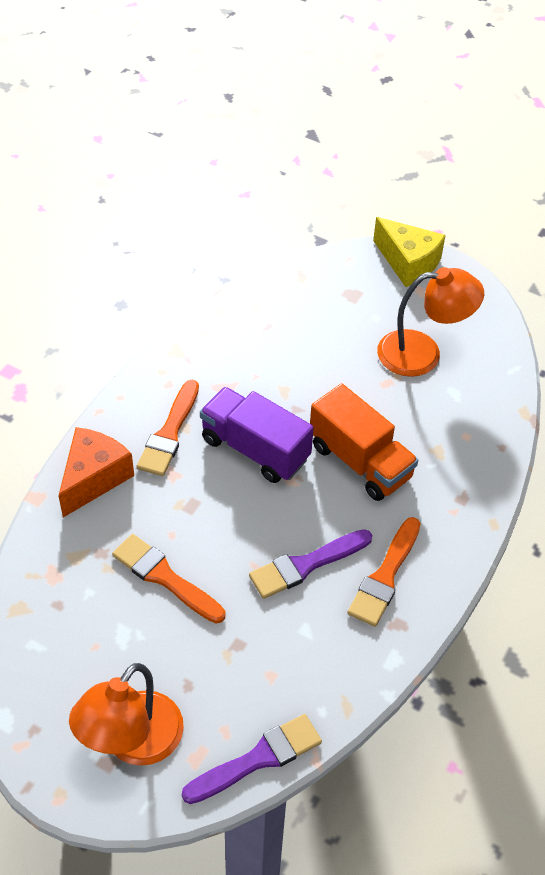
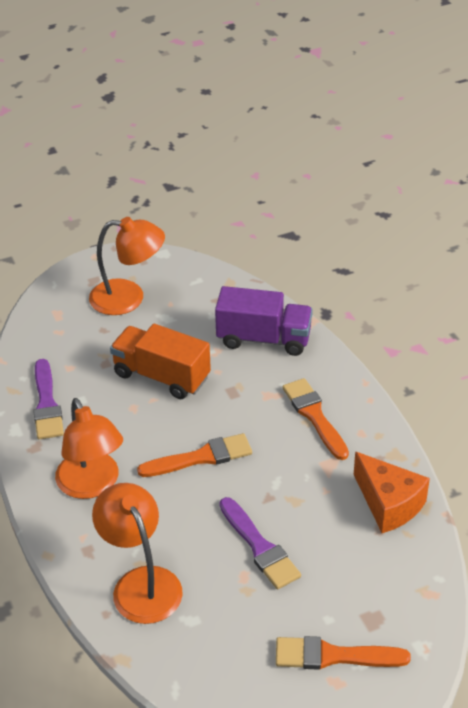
orange lamp: 2 -> 3
yellow cheese: 1 -> 0

